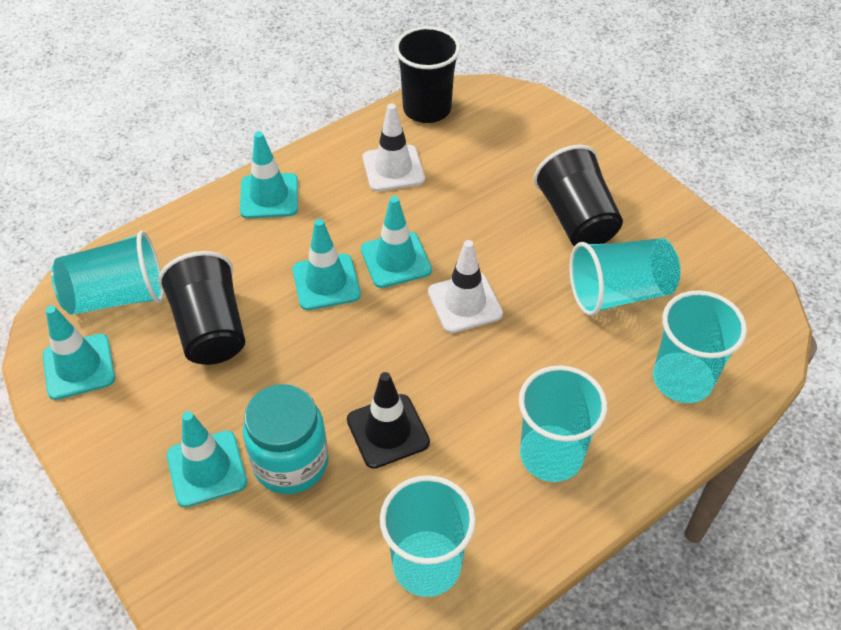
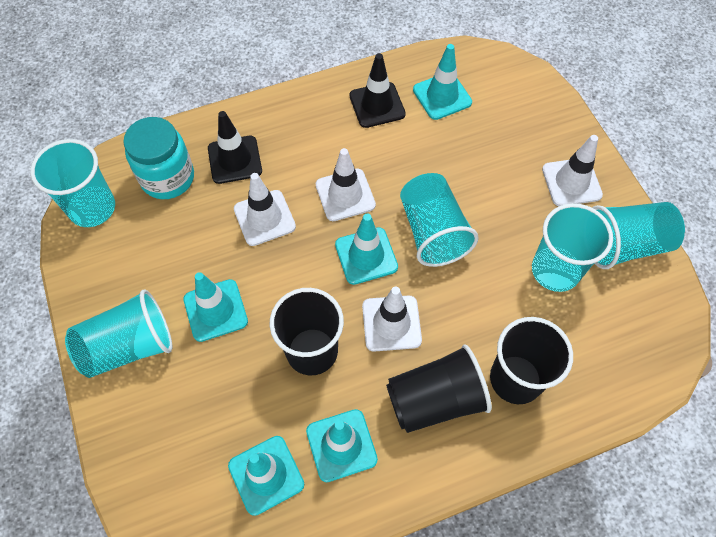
black traffic cone: 1 -> 2
white traffic cone: 2 -> 4

